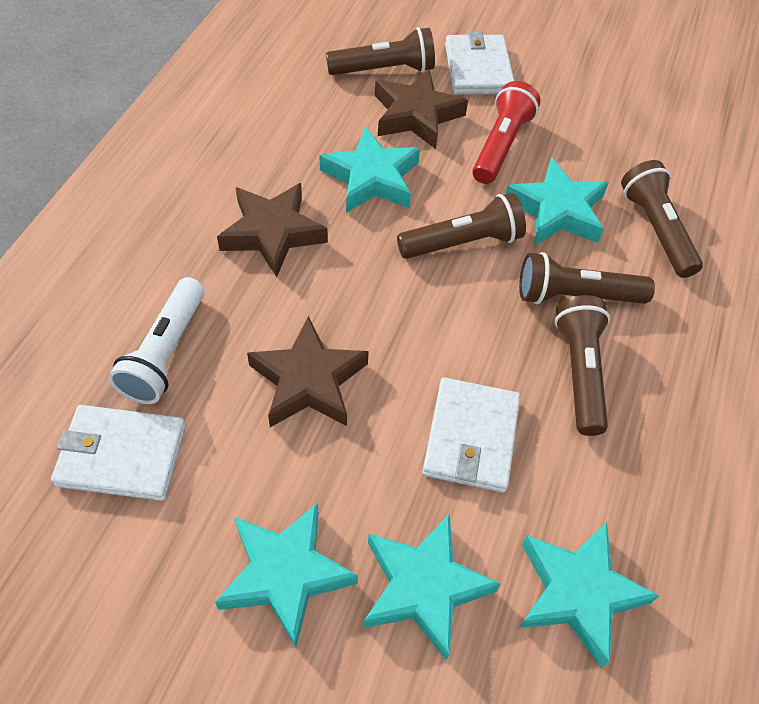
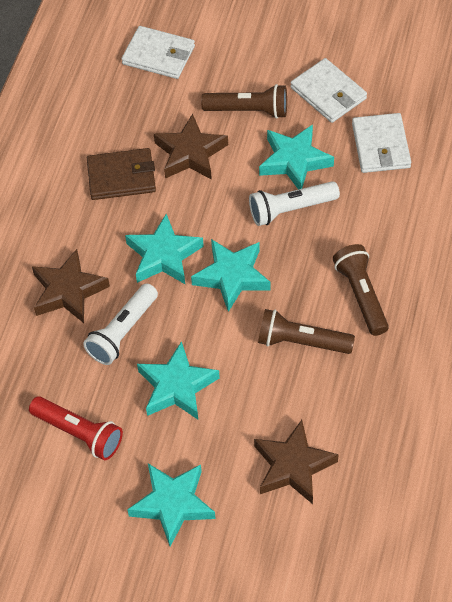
brown flashlight: 5 -> 3
brown wallet: 0 -> 1
white flashlight: 1 -> 2

